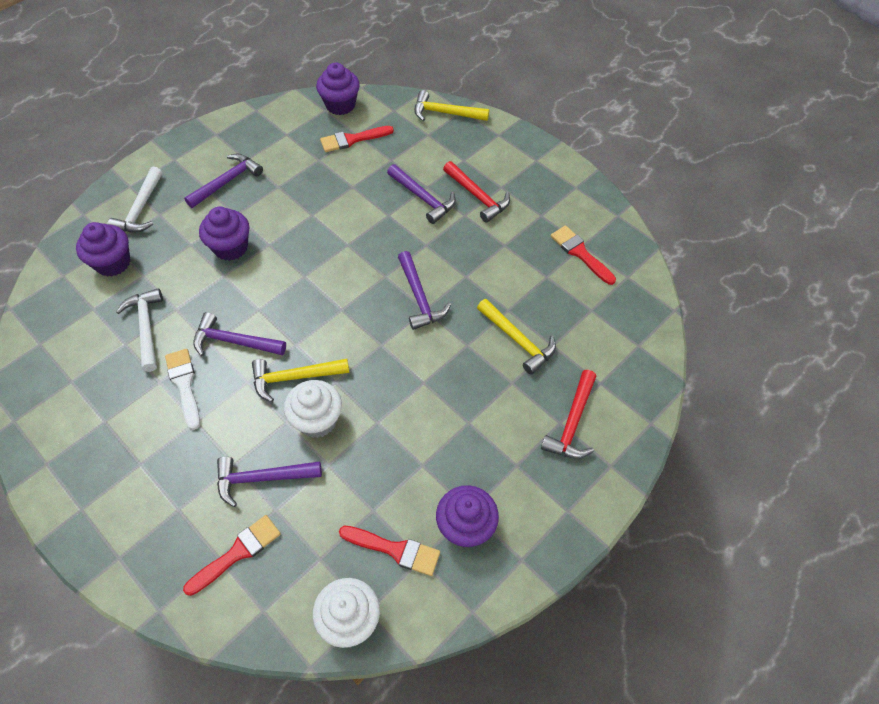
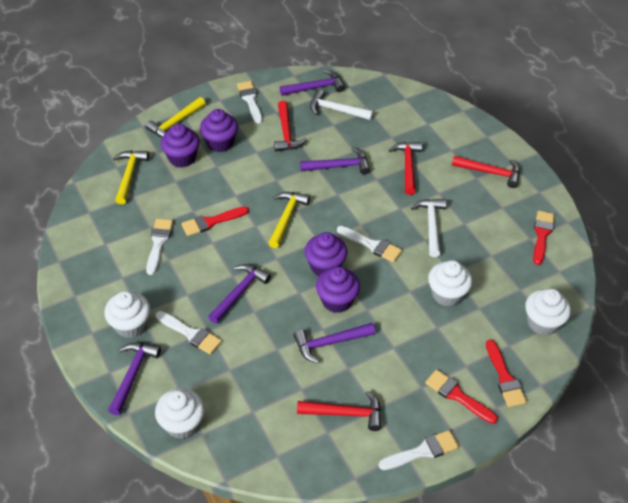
red hammer: 2 -> 4
white brush: 1 -> 5
white cupcake: 2 -> 4

